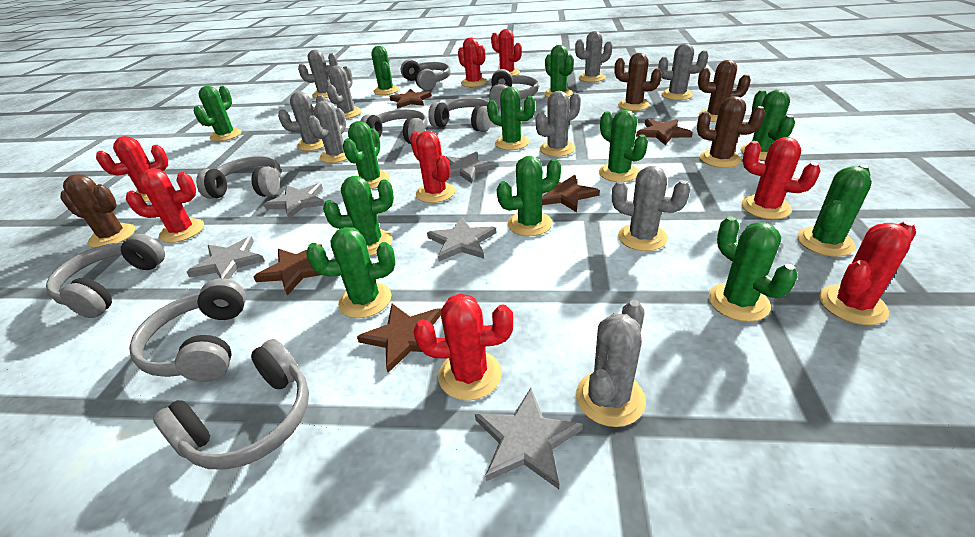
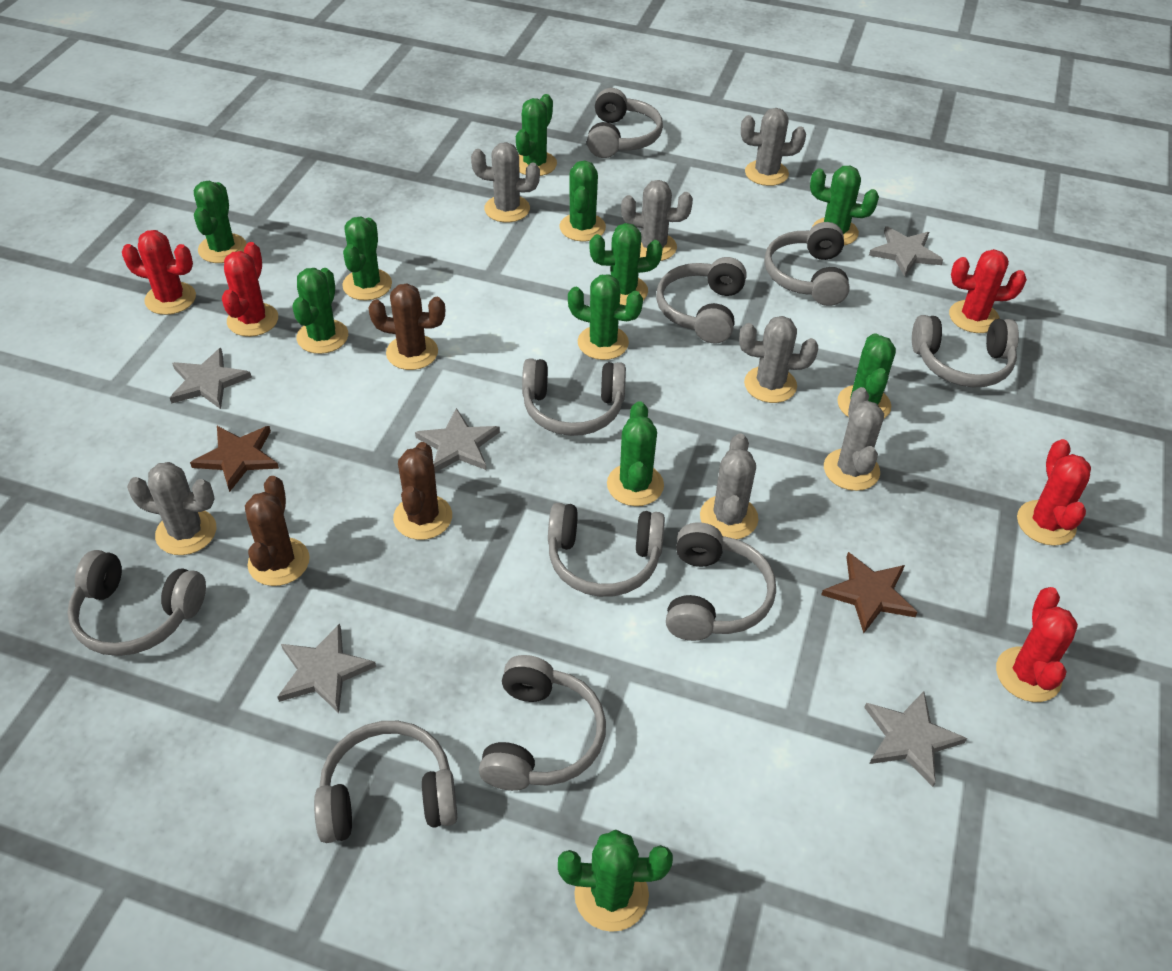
brown cactus: 4 -> 3
brown star: 5 -> 2
green cactus: 12 -> 11
grey cactus: 9 -> 7
grey headphones: 8 -> 10
red cactus: 8 -> 5

